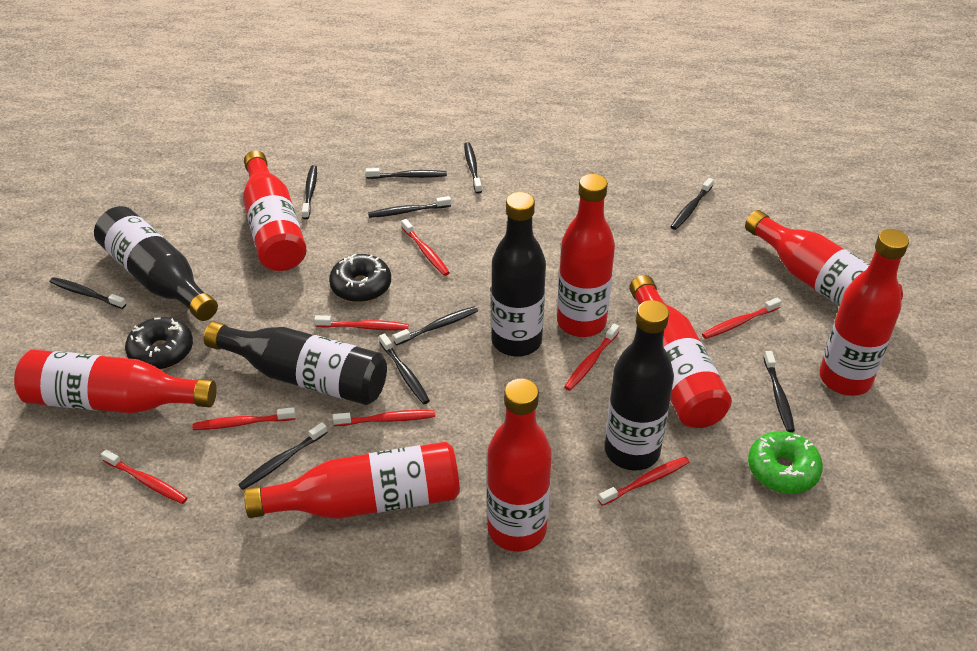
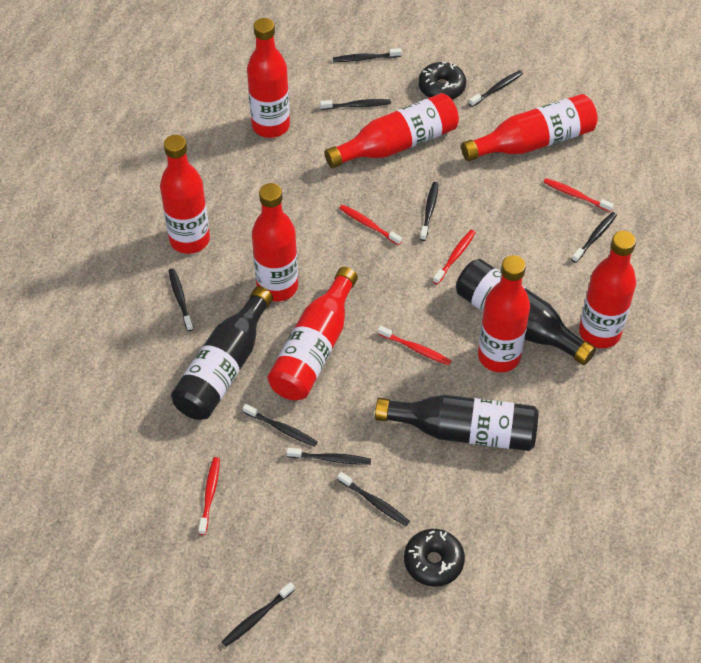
black bottle: 4 -> 3
green donut: 1 -> 0
red toothbrush: 8 -> 5

